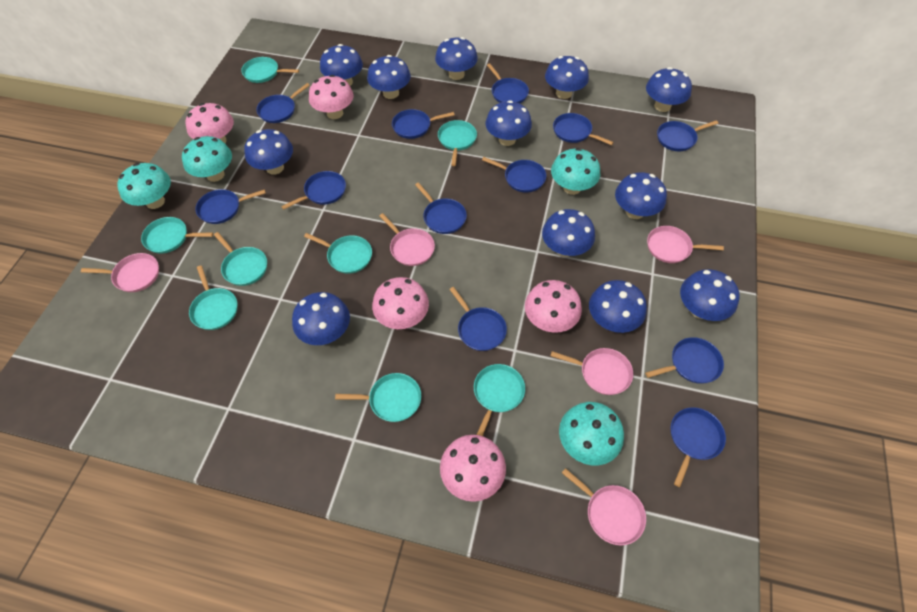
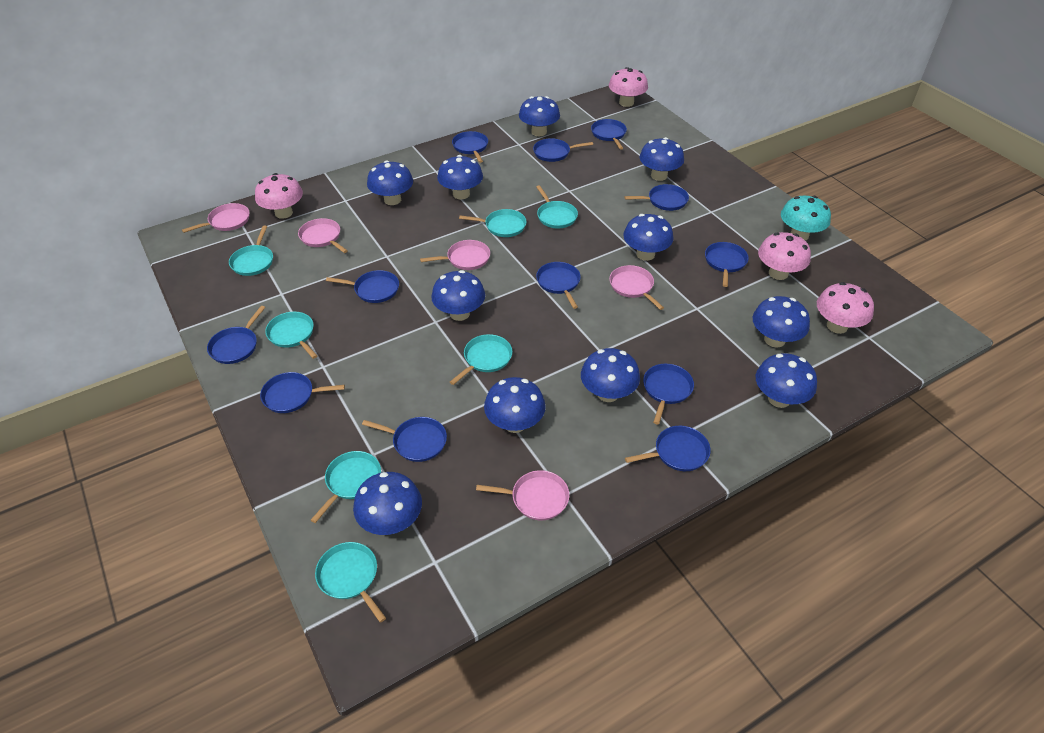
blue mushroom: 12 -> 11
pink mushroom: 5 -> 4
turquoise mushroom: 4 -> 1
turquoise pan: 8 -> 7

